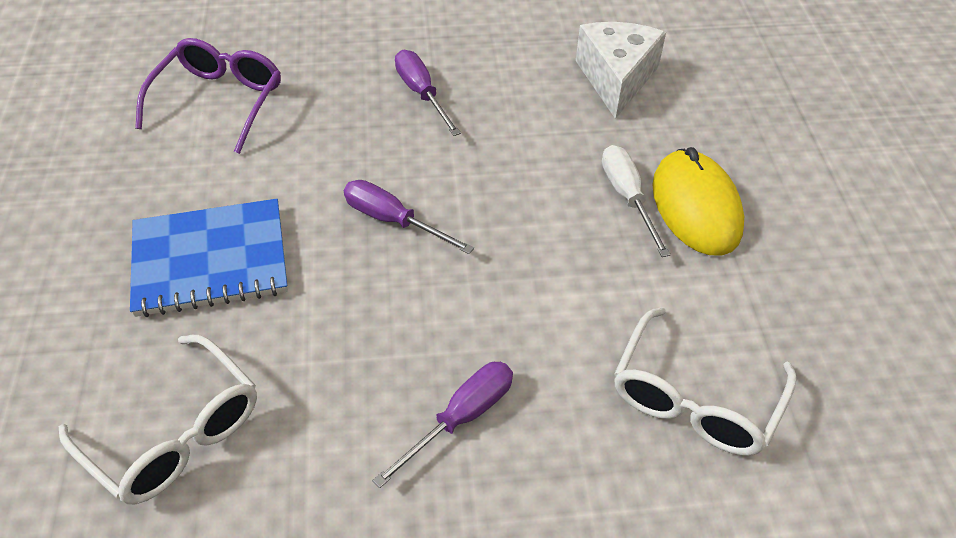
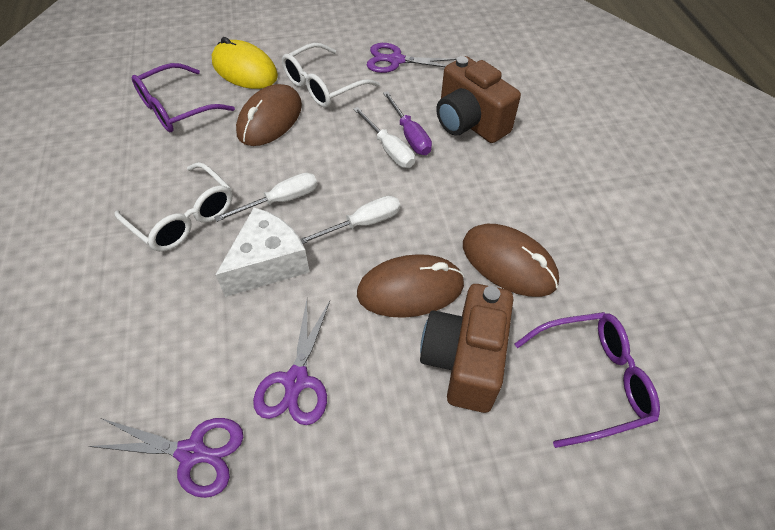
blue notebook: 1 -> 0
brown camera: 0 -> 2
brown mouse: 0 -> 3
purple glasses: 1 -> 2
purple scissors: 0 -> 3
purple screwdriver: 3 -> 1
white screwdriver: 1 -> 3

